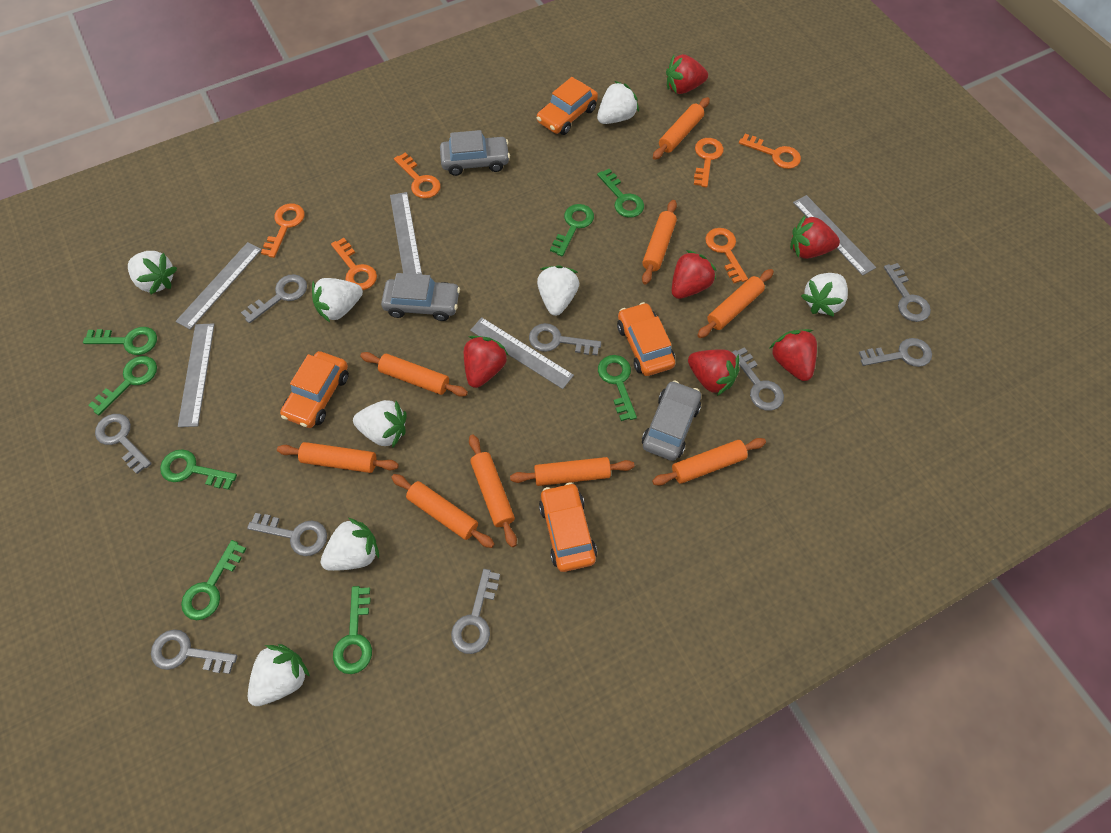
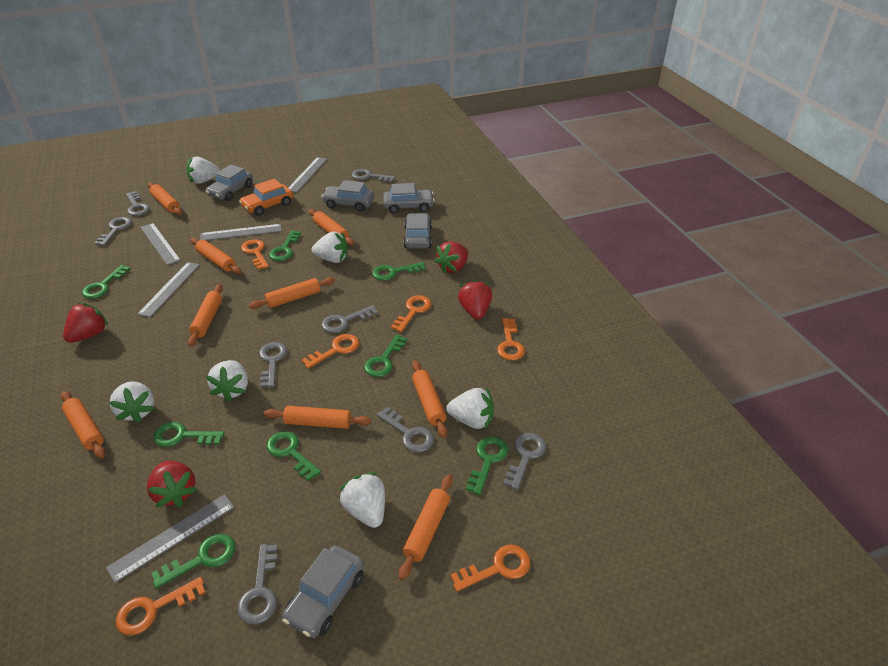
grey car: 3 -> 5
grey key: 9 -> 8
orange car: 4 -> 1
red strawberry: 6 -> 4
white strawberry: 8 -> 6

